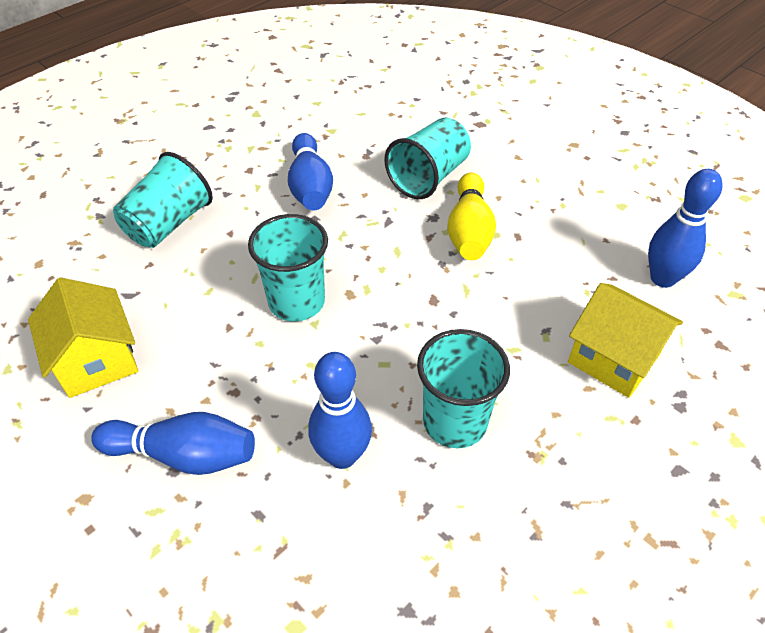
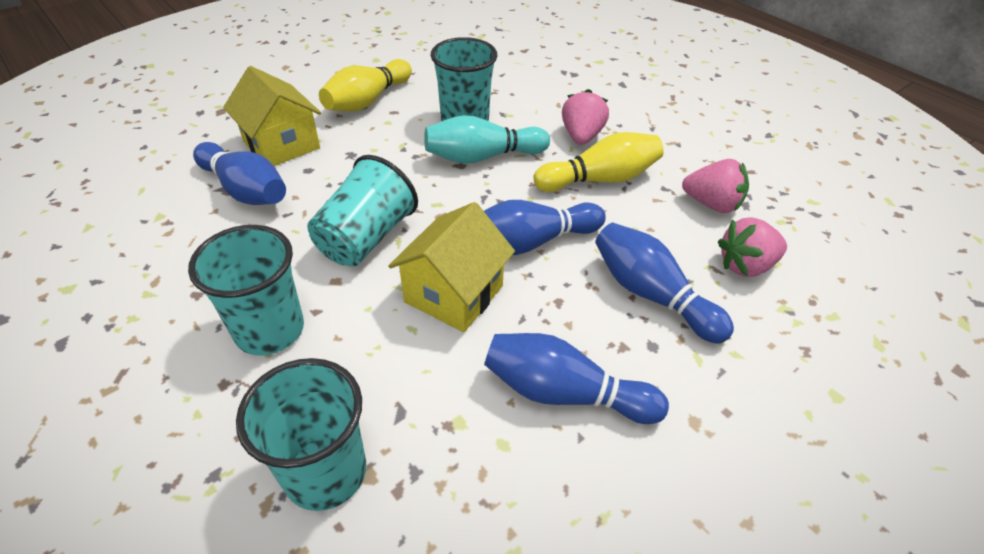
pink strawberry: 0 -> 3
turquoise bowling pin: 0 -> 1
yellow bowling pin: 1 -> 2

